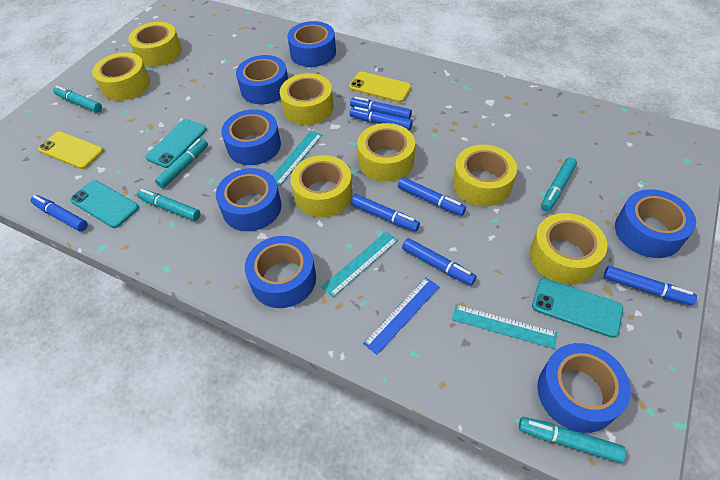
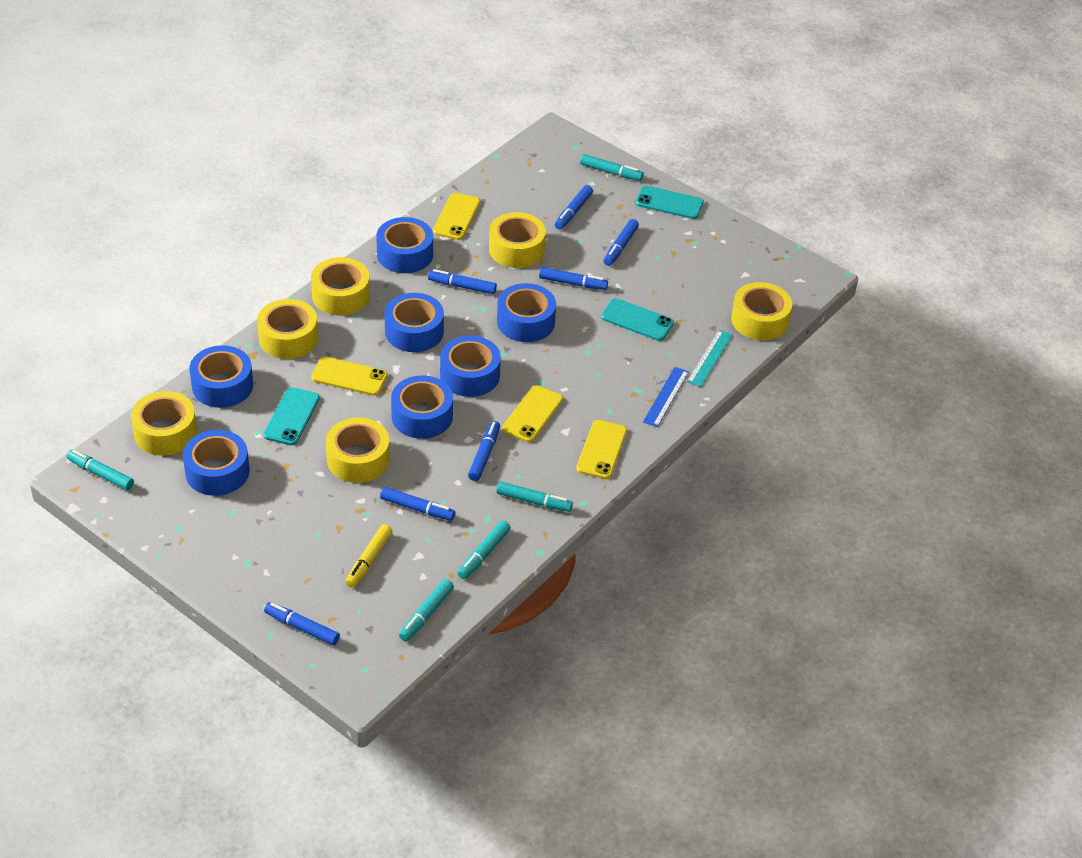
turquoise ruler: 3 -> 1
yellow marker: 0 -> 1
yellow phone: 2 -> 4
yellow tape: 7 -> 6

